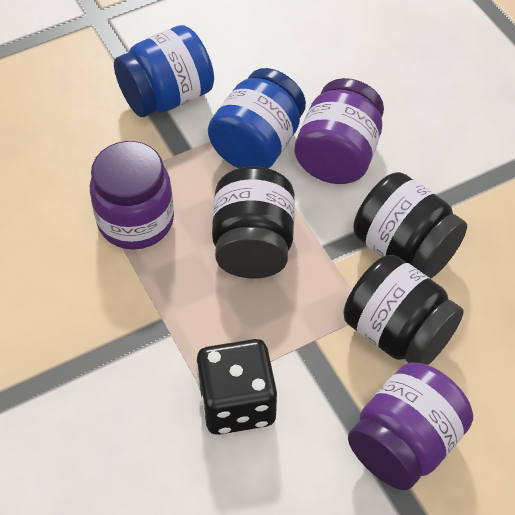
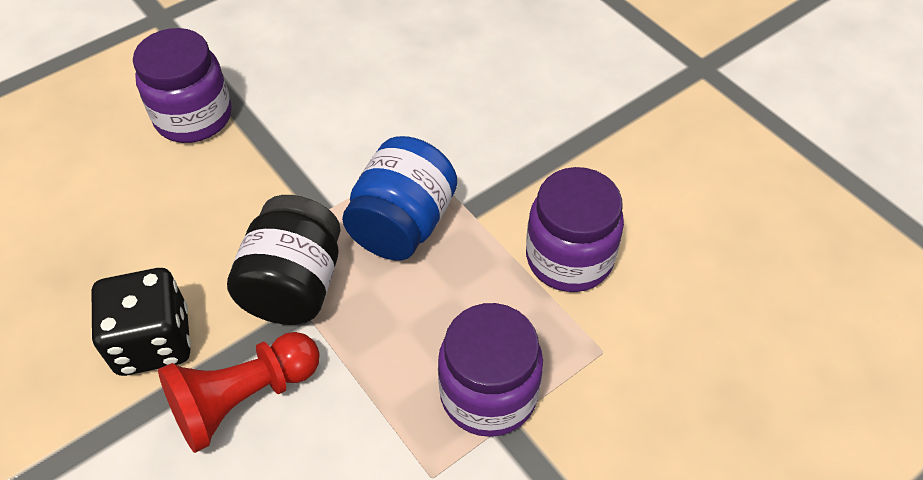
black jar: 3 -> 1
blue jar: 2 -> 1
red pawn: 0 -> 1

